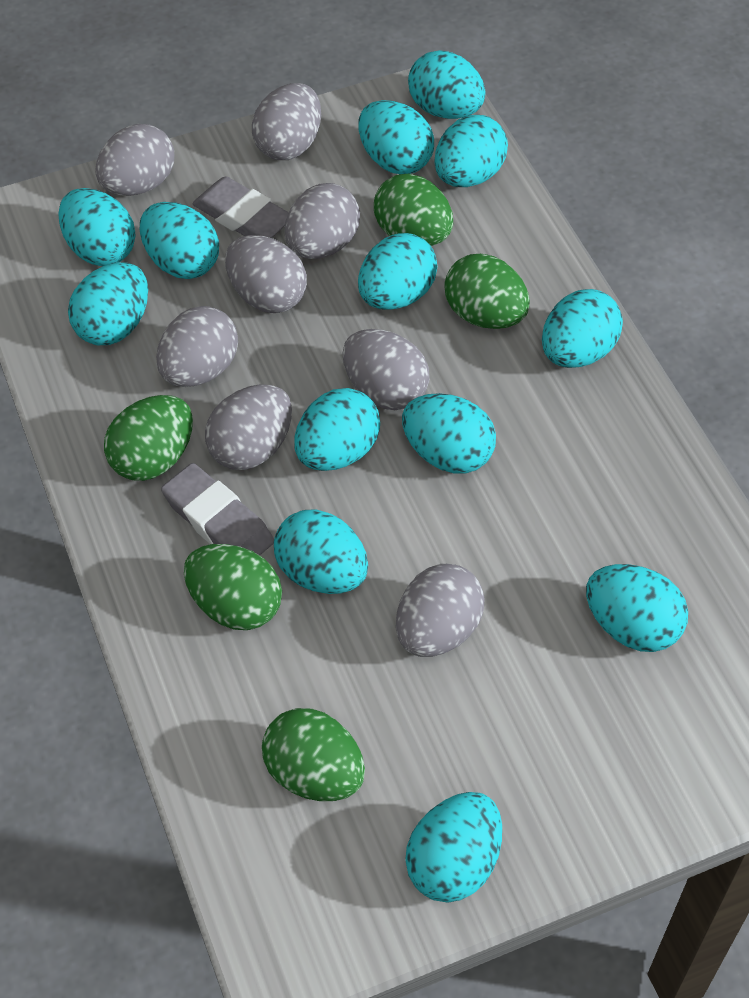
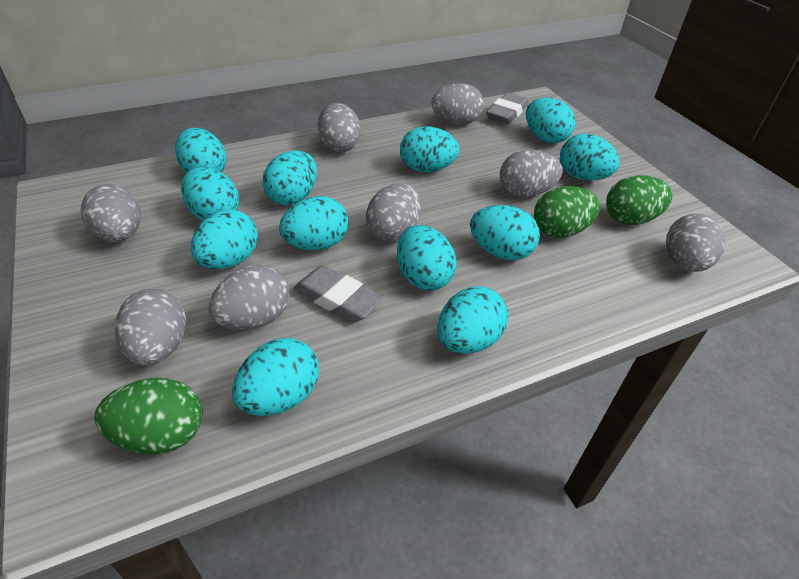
green egg: 5 -> 3
turquoise egg: 13 -> 12

